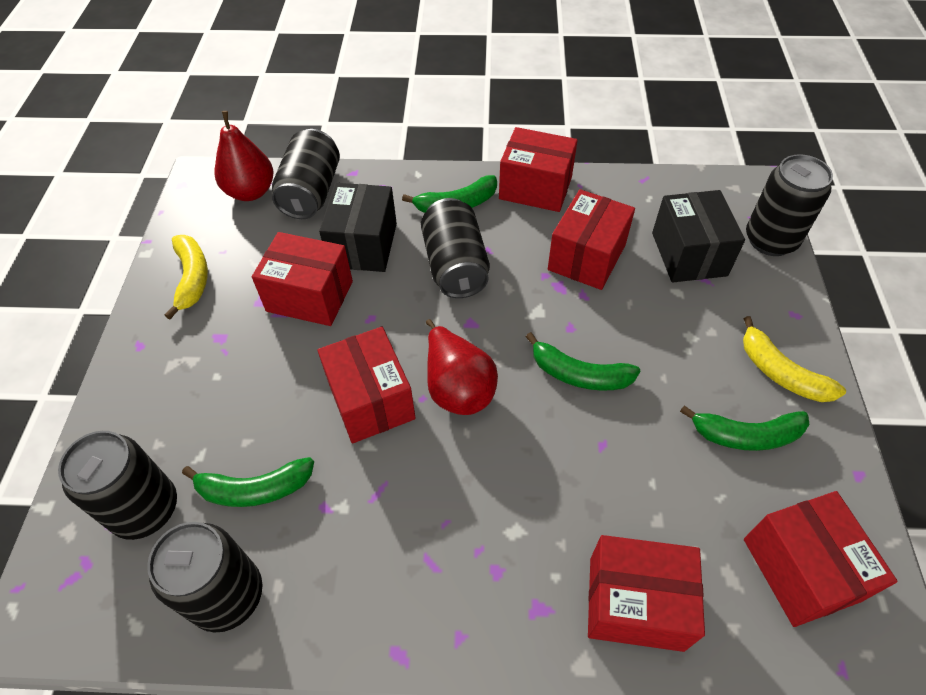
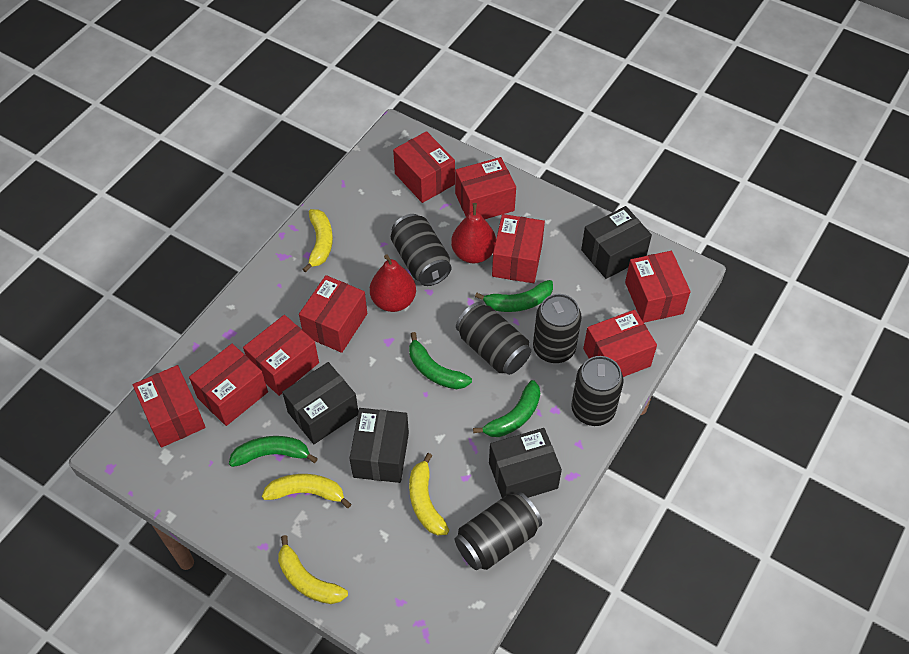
black box: 2 -> 4
red box: 6 -> 9
yellow banana: 2 -> 4

